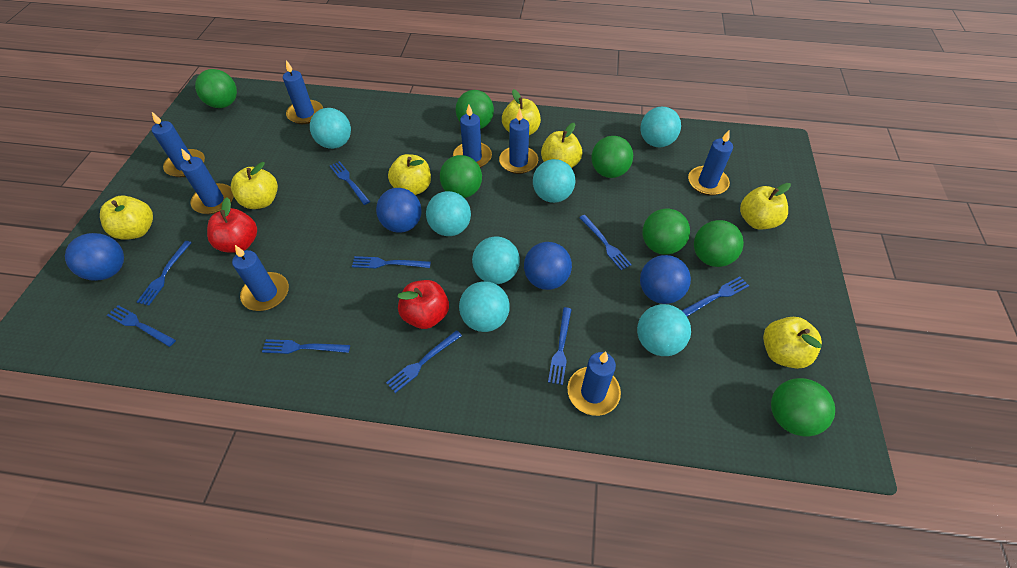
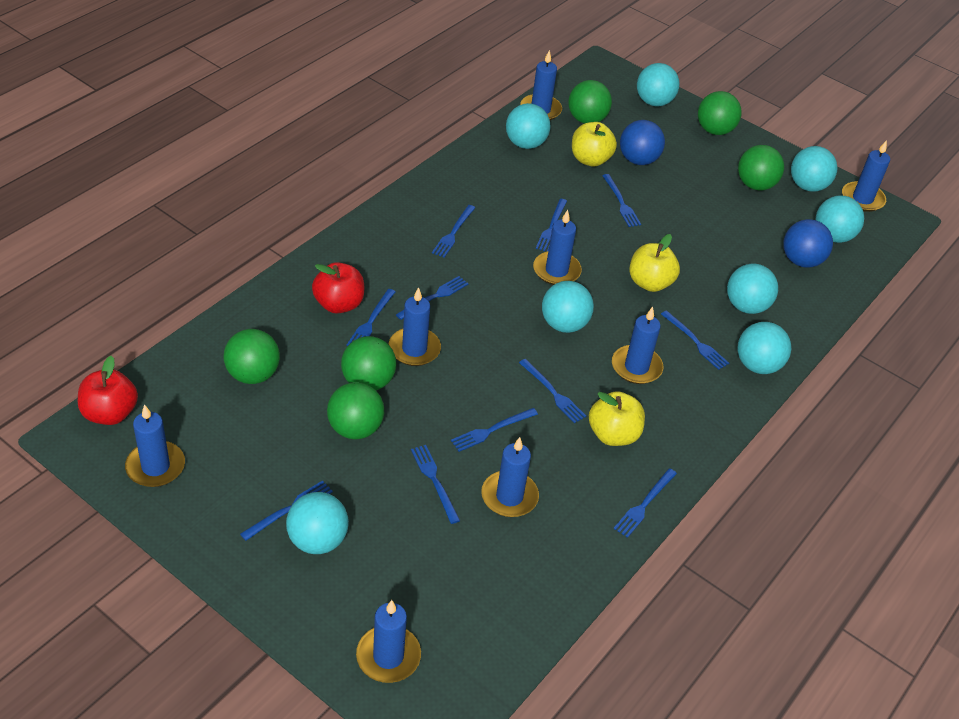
blue ball: 4 -> 2
blue fork: 9 -> 11
green ball: 7 -> 6
turquoise ball: 7 -> 8
yellow apple: 7 -> 3

